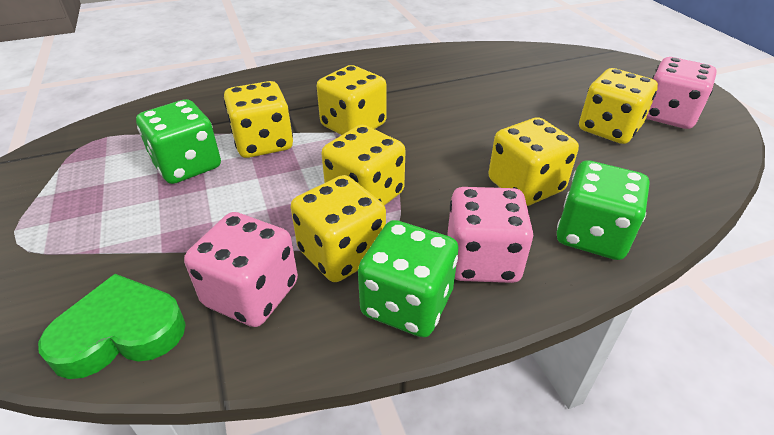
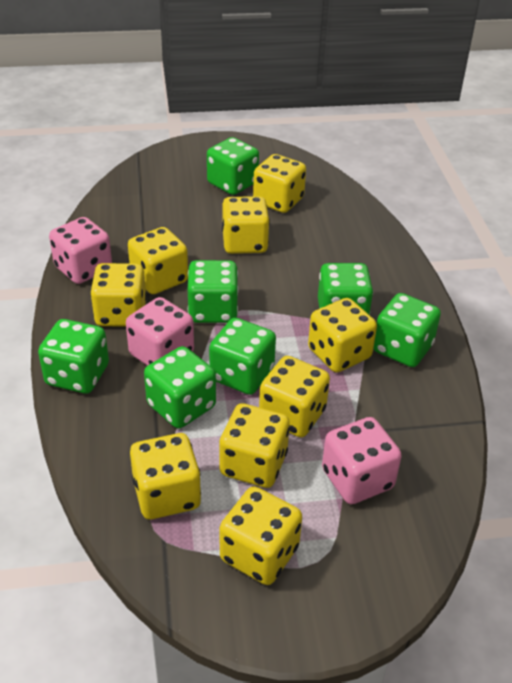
green dice: 3 -> 7
green heart: 1 -> 0
yellow dice: 6 -> 9

